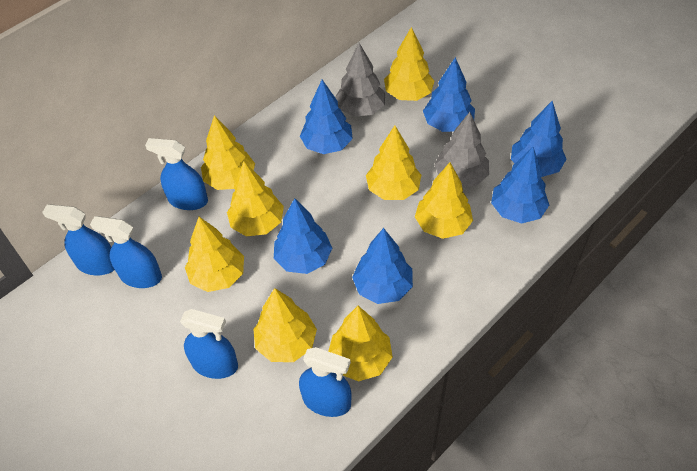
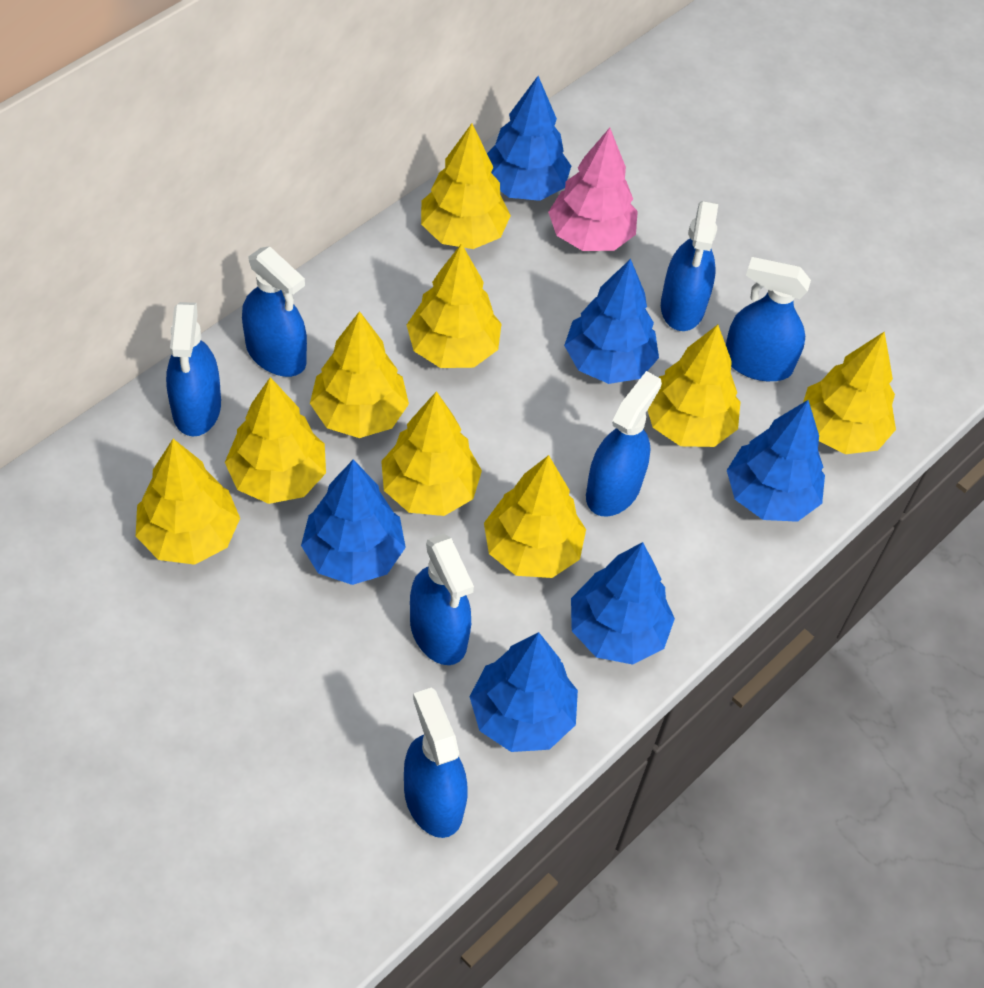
blue spray bottle: 5 -> 7
grey tree: 2 -> 0
pink tree: 0 -> 1
yellow tree: 8 -> 9

